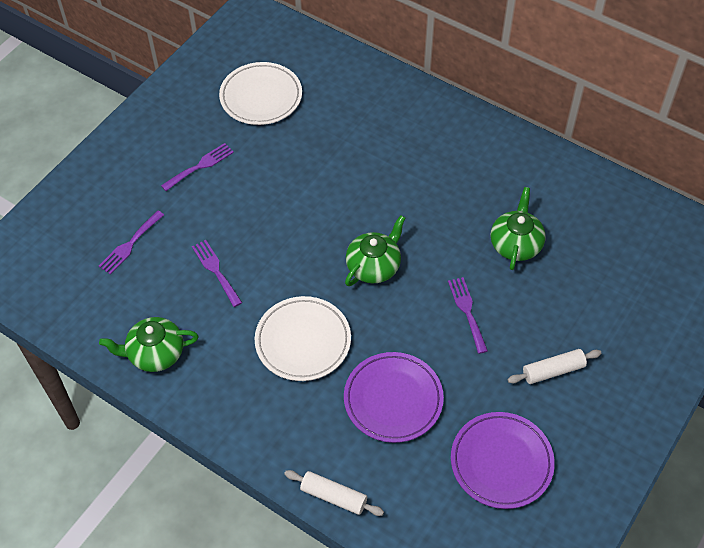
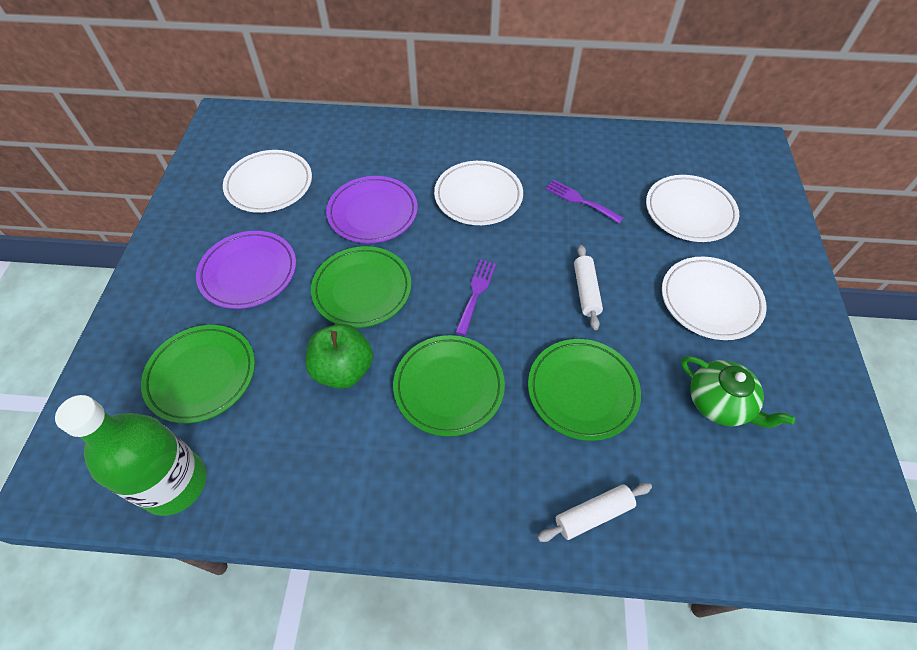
green apple: 0 -> 1
green bottle: 0 -> 1
green plate: 0 -> 4
green teapot: 3 -> 1
purple fork: 4 -> 2
white plate: 2 -> 4

